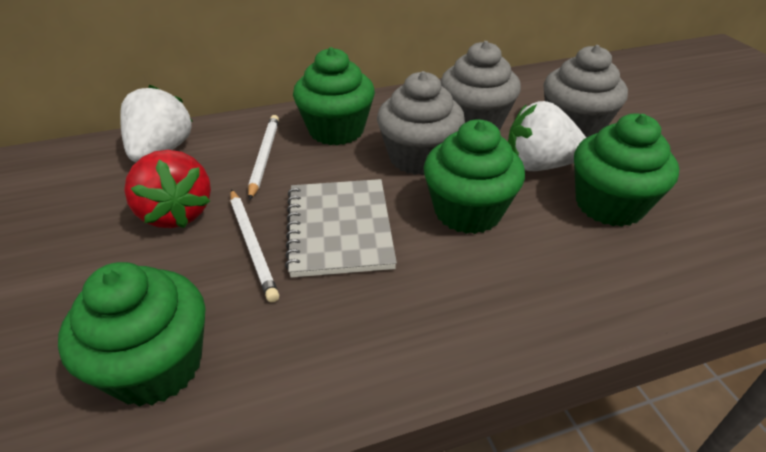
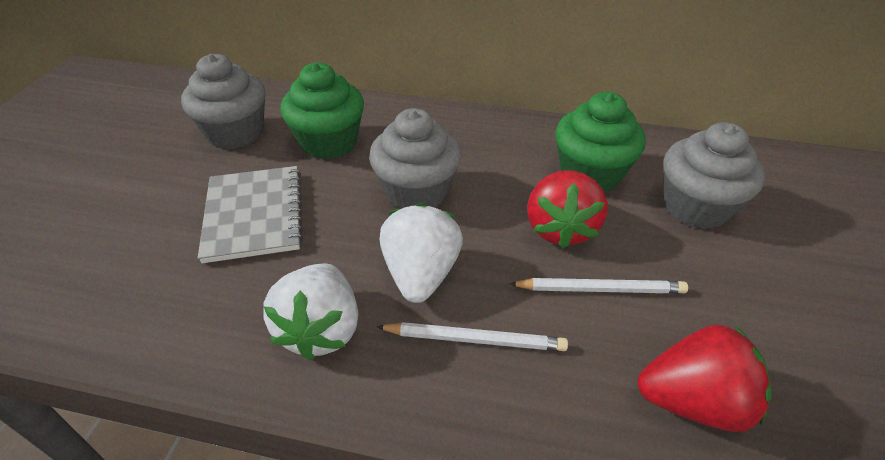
green cupcake: 4 -> 2
red strawberry: 1 -> 2

